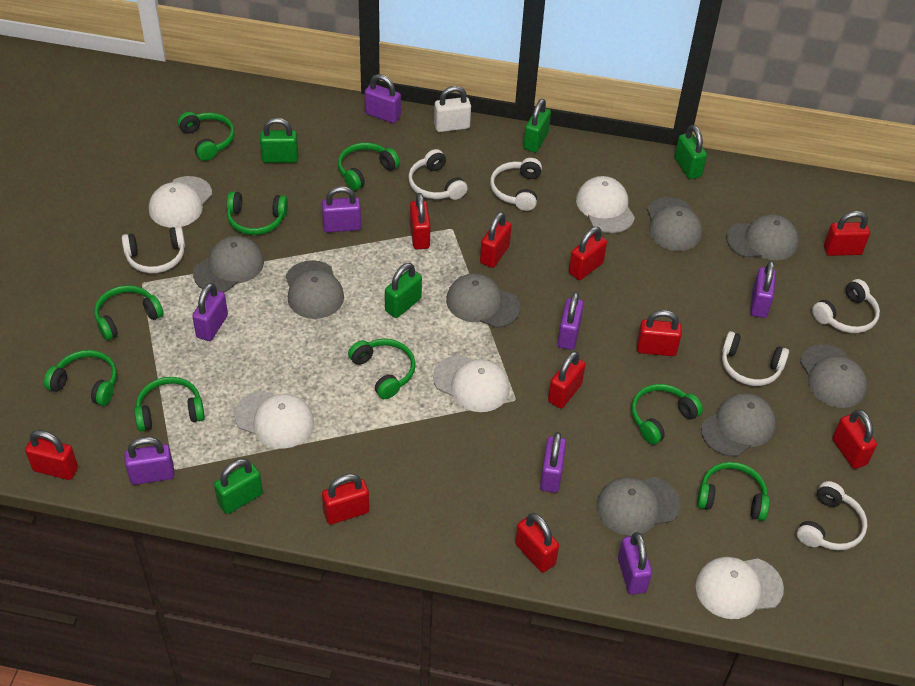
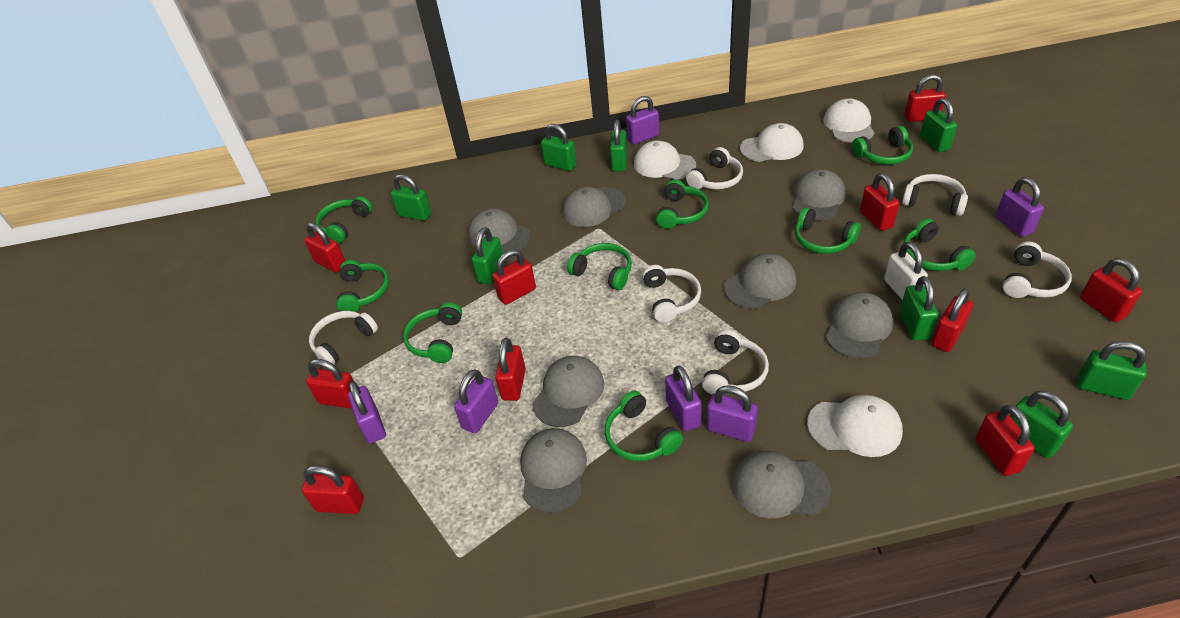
green padlock: 5 -> 8
purple padlock: 8 -> 6
white cap: 5 -> 4

